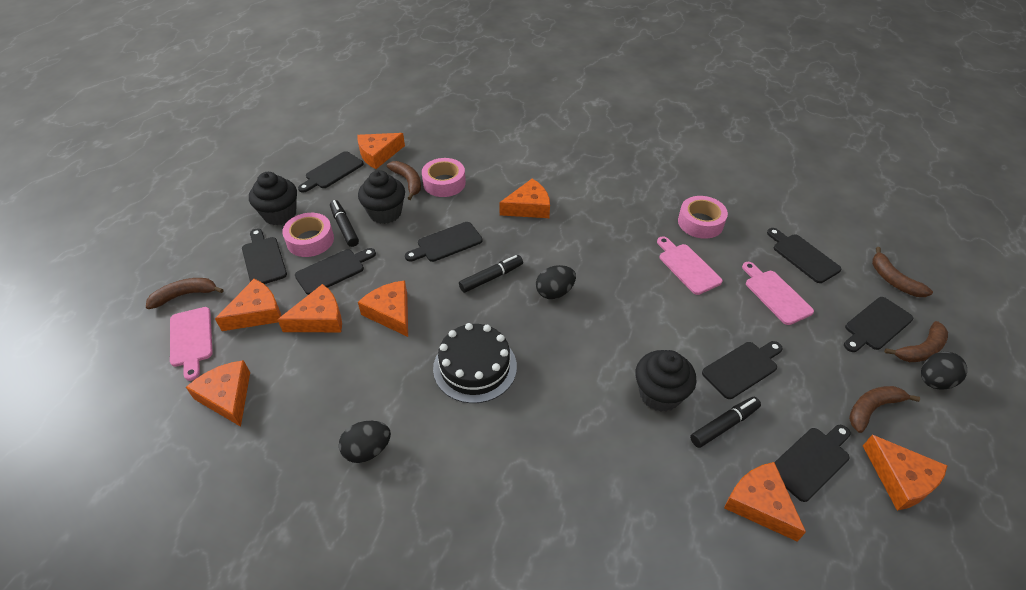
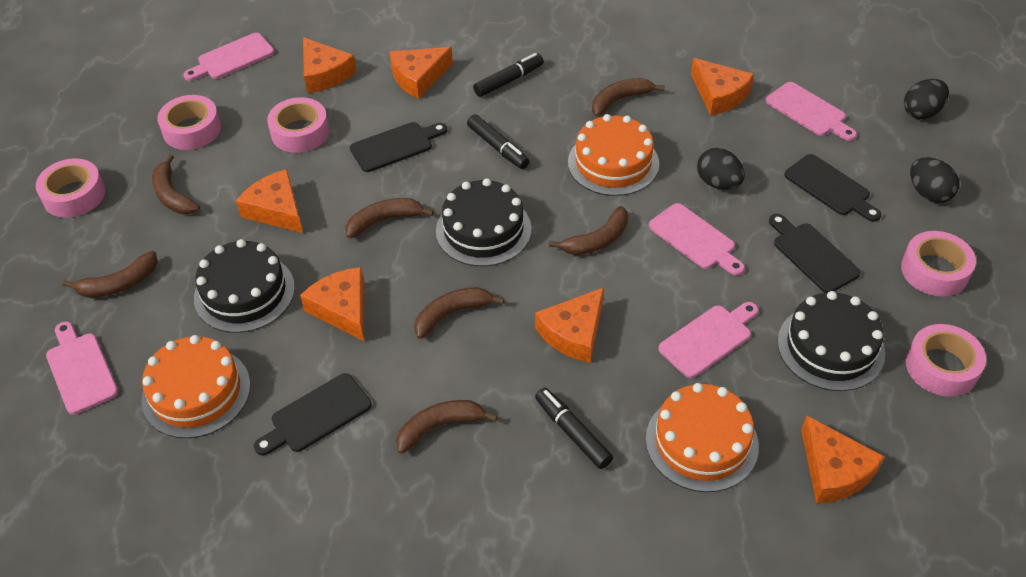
black cake: 1 -> 3
black cupcake: 3 -> 0
black cutting board: 8 -> 4
brown banana: 5 -> 7
orange cake: 0 -> 3
orange cheese: 8 -> 7
pink cutting board: 3 -> 5
pink tape: 3 -> 5

